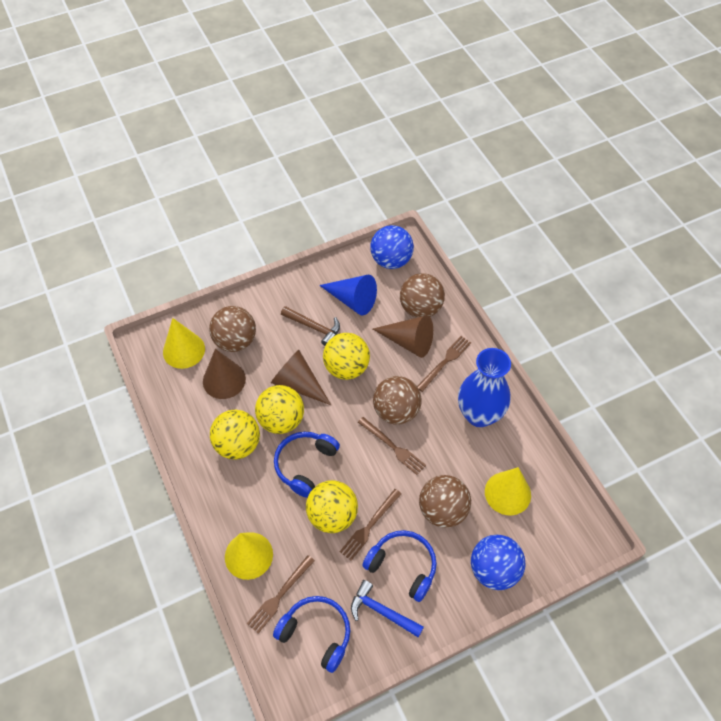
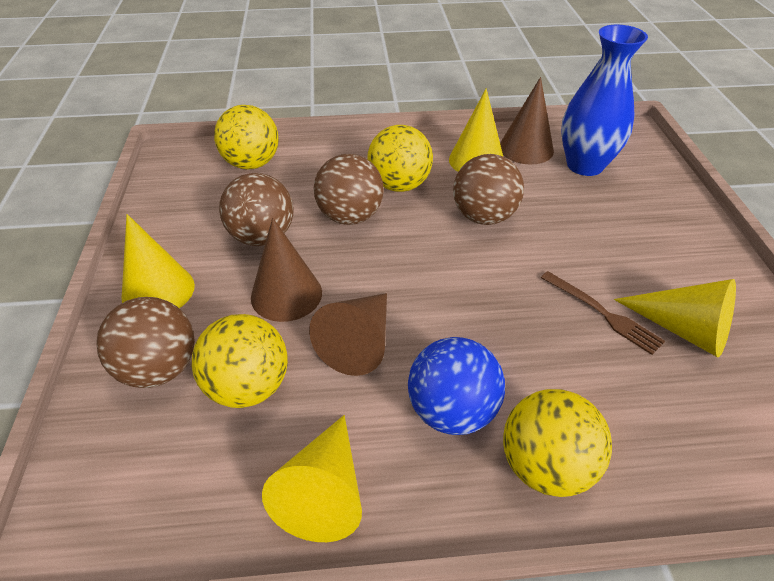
blue ball: 2 -> 1
blue cone: 1 -> 0
blue hammer: 1 -> 0
blue headphones: 3 -> 0
brown fork: 4 -> 1
brown hammer: 1 -> 0
yellow cone: 3 -> 4

